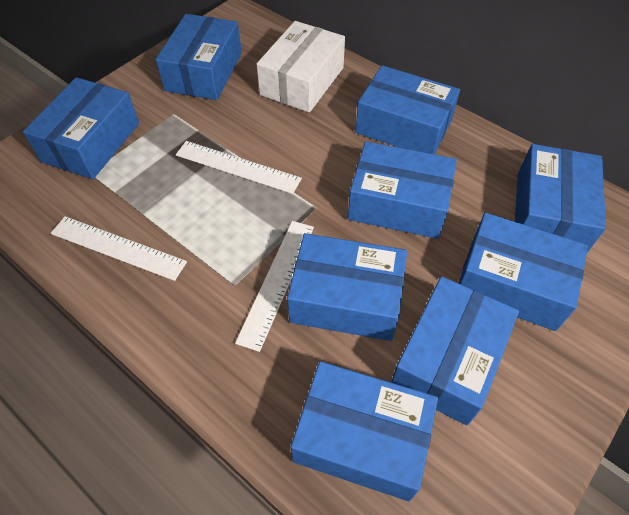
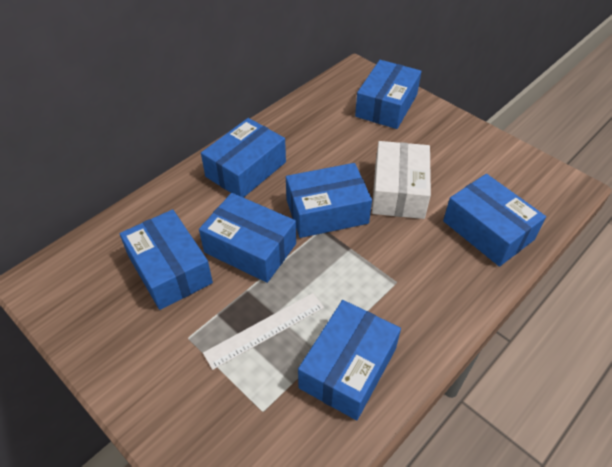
blue box: 9 -> 7
white ruler: 3 -> 1

